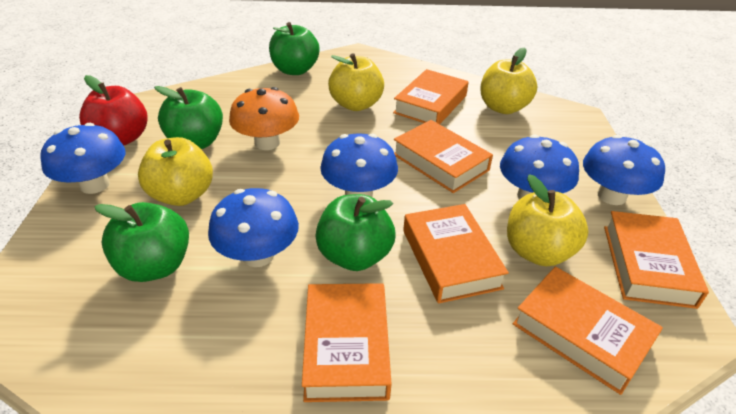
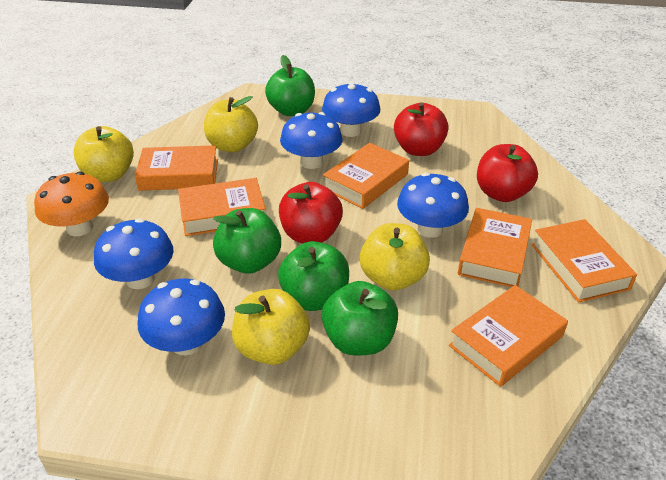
red apple: 1 -> 3

